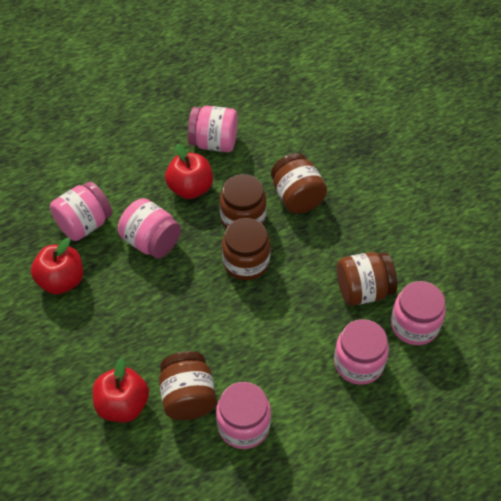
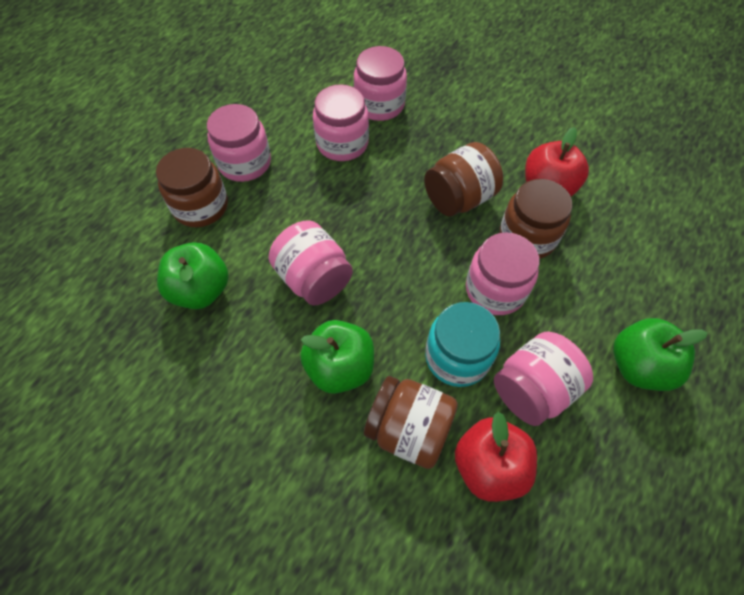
brown jar: 5 -> 4
green apple: 0 -> 3
red apple: 3 -> 2
turquoise jar: 0 -> 1

